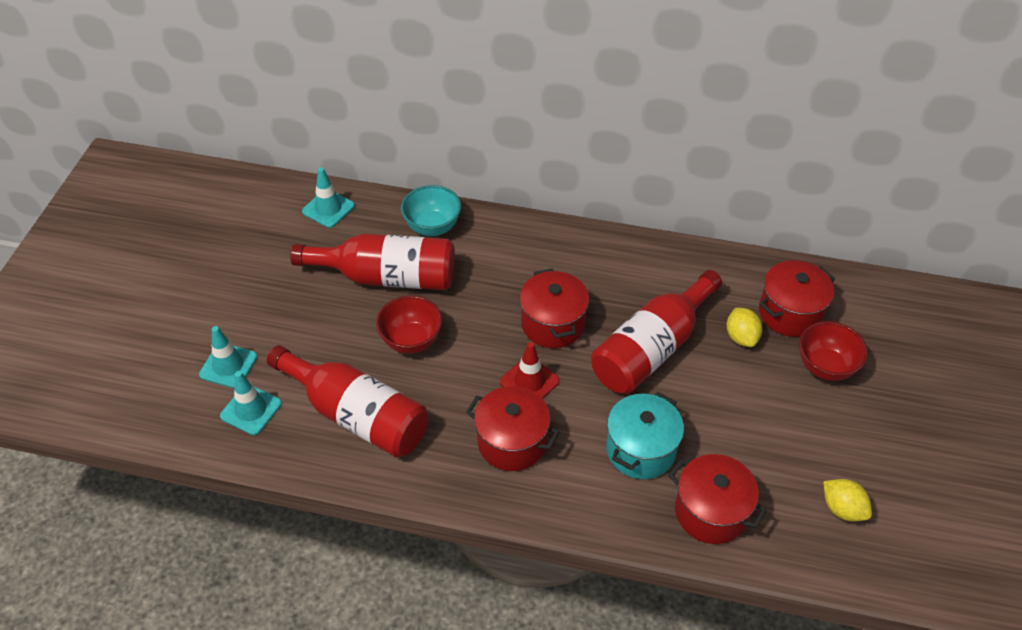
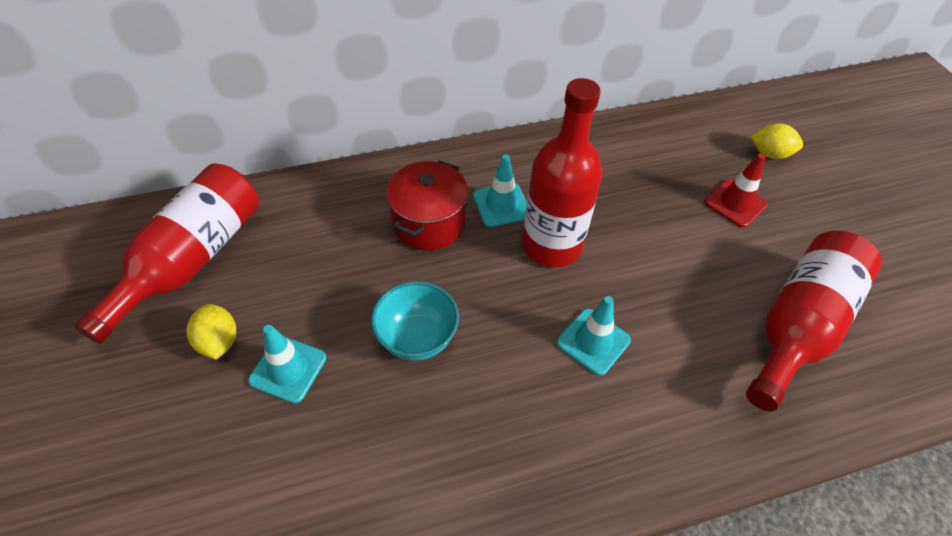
red bowl: 2 -> 0
red pot: 4 -> 1
turquoise pot: 1 -> 0

